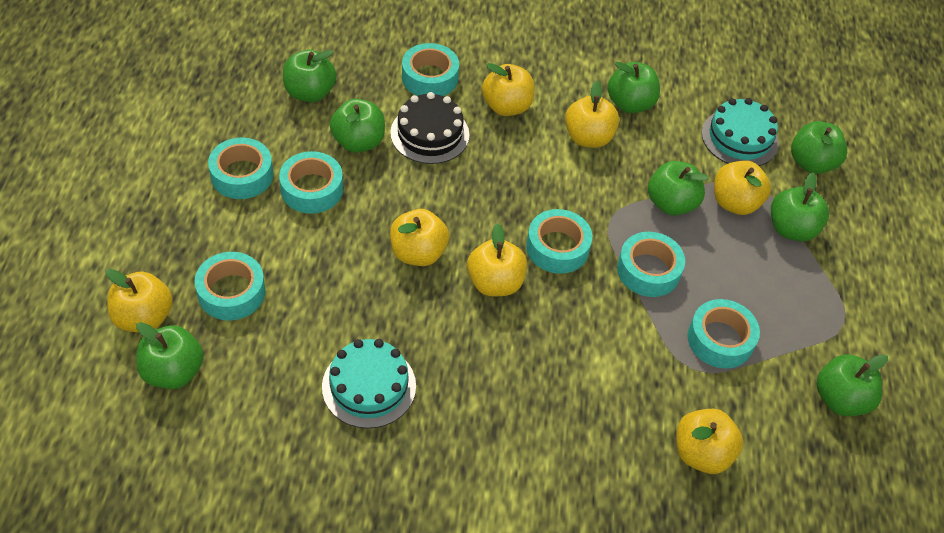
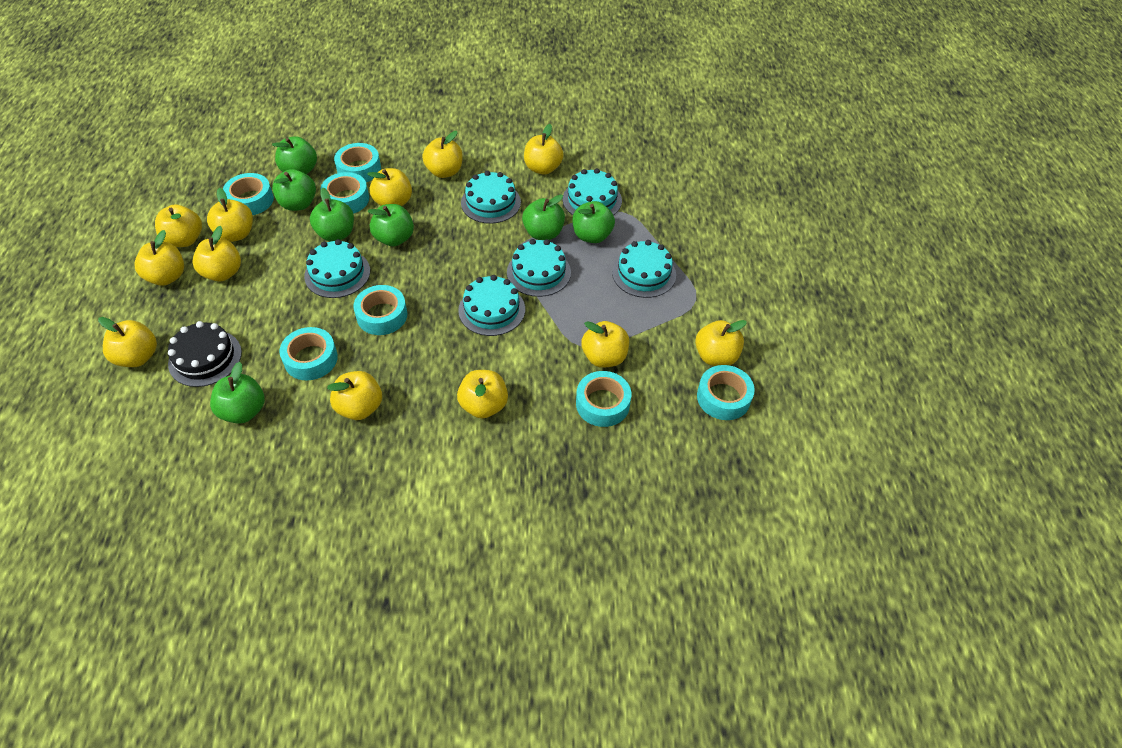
green apple: 8 -> 7
turquoise cake: 2 -> 6
yellow apple: 7 -> 12

